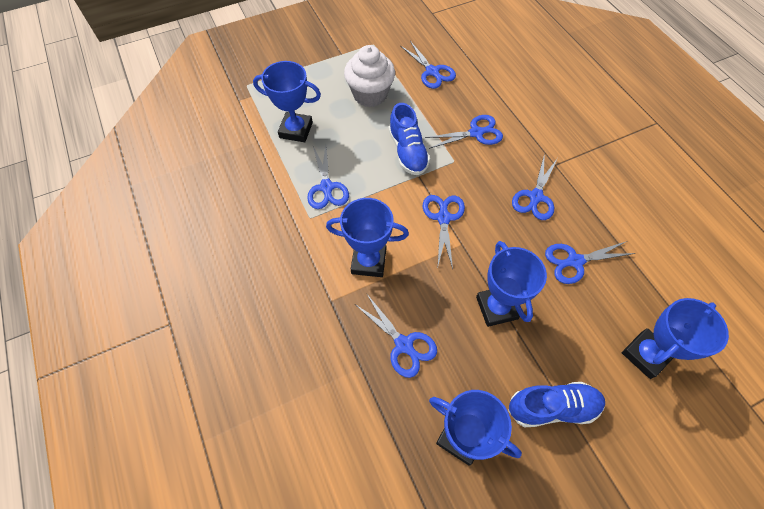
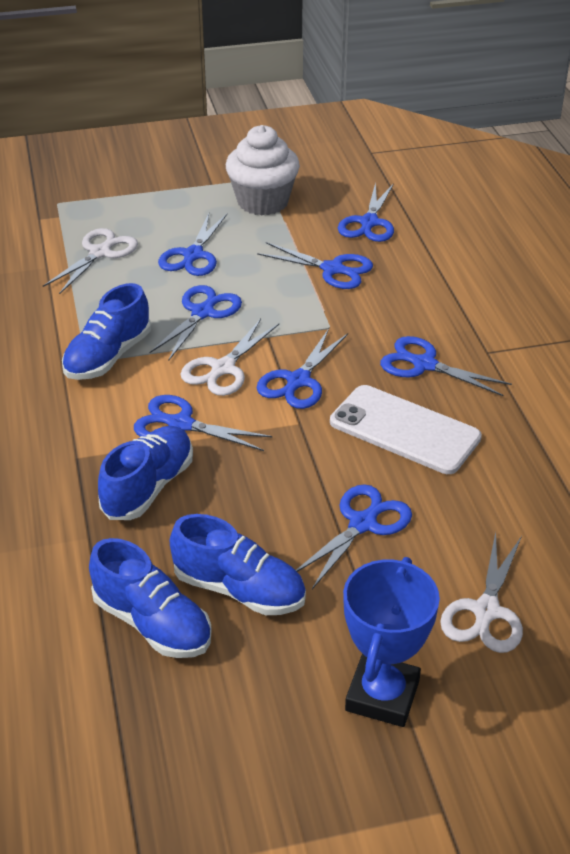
blue scissors: 7 -> 8
blue shoe: 2 -> 4
blue trophy: 5 -> 1
white phone: 0 -> 1
white scissors: 0 -> 3

